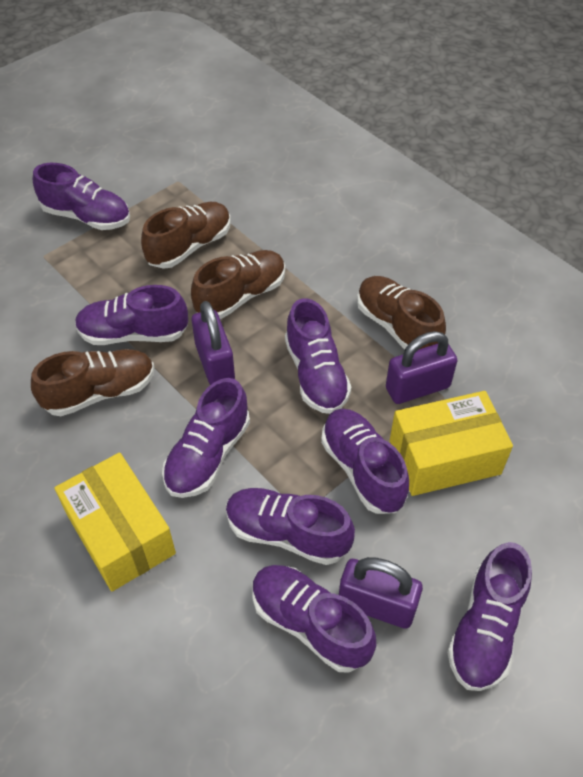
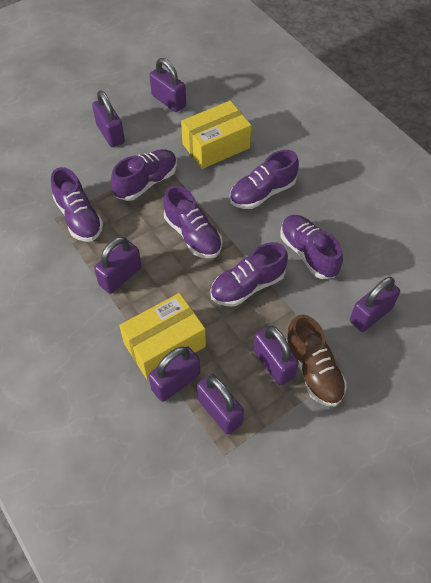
brown shoe: 4 -> 1
purple padlock: 3 -> 7
purple shoe: 8 -> 6

